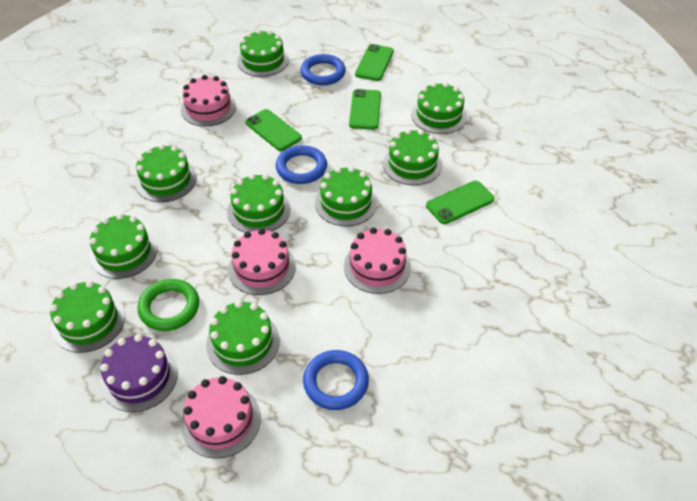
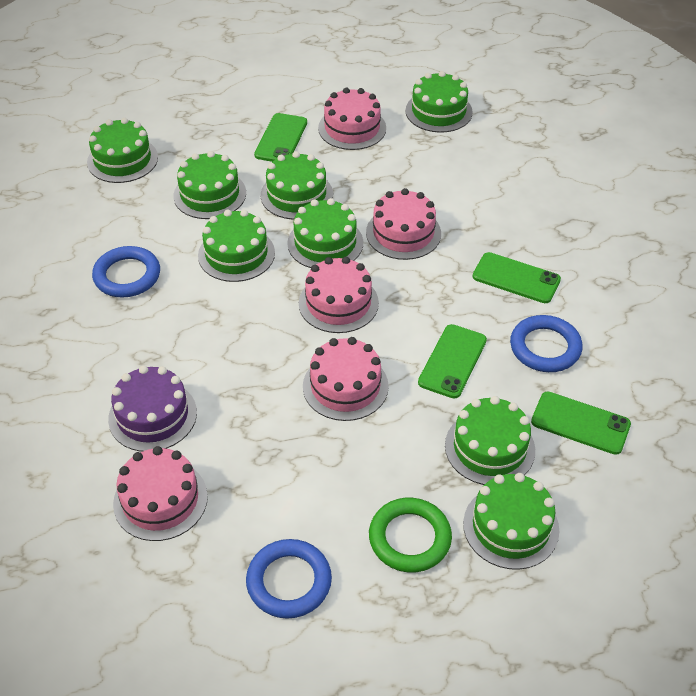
green cake: 9 -> 8
pink cake: 4 -> 5

